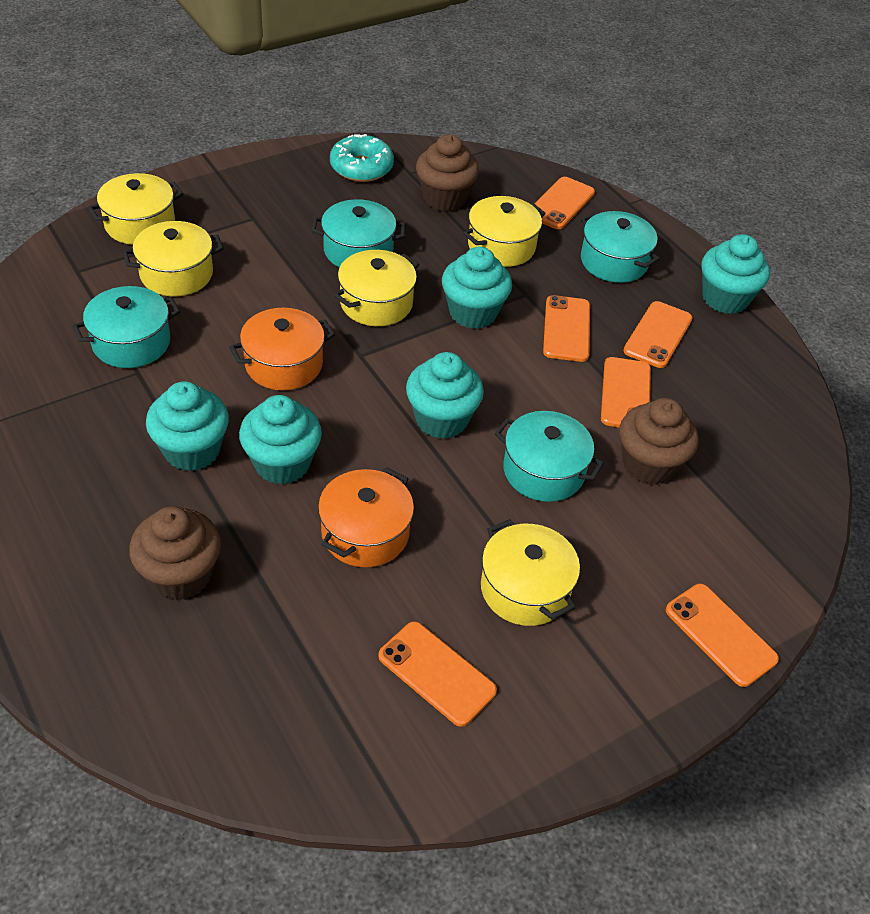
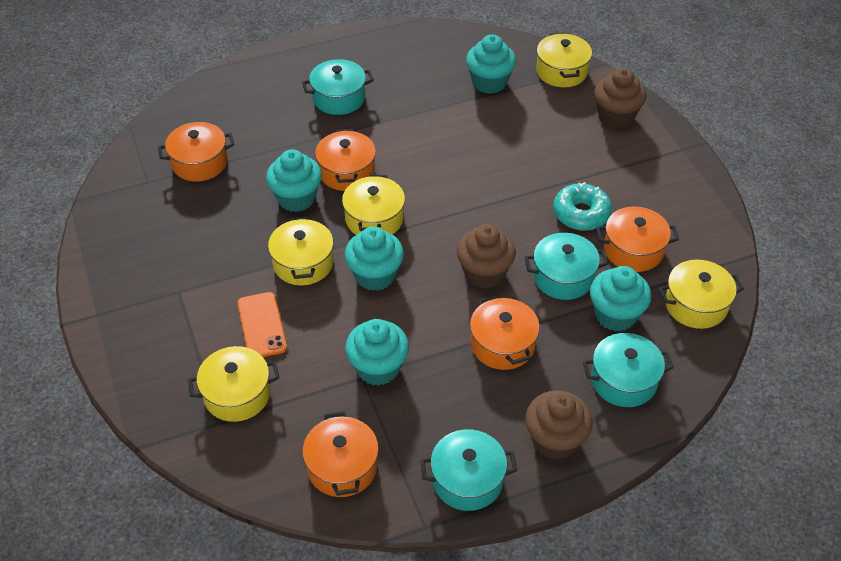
orange phone: 6 -> 1
orange pot: 2 -> 5

